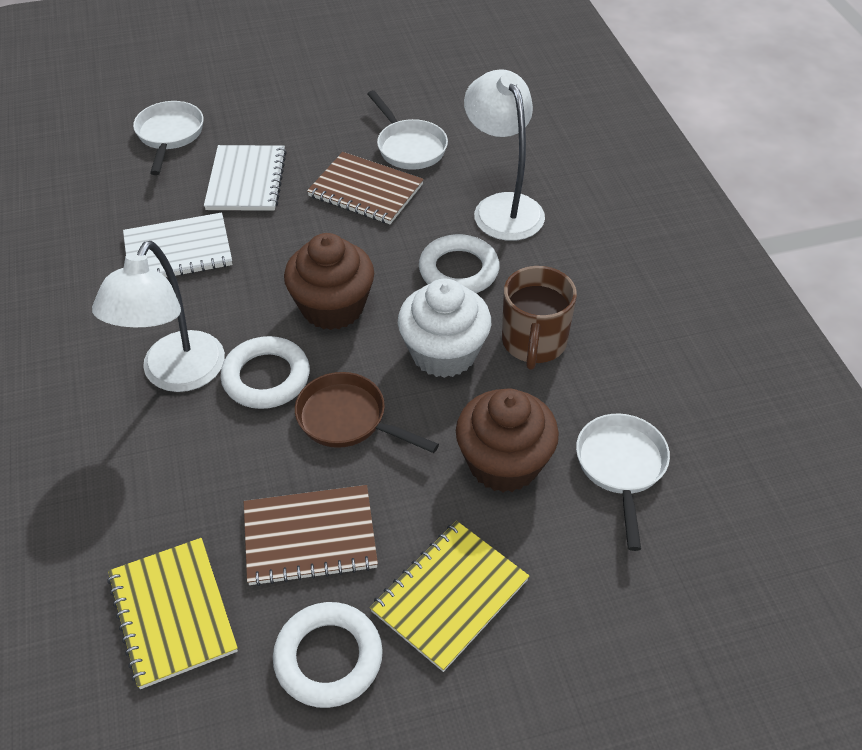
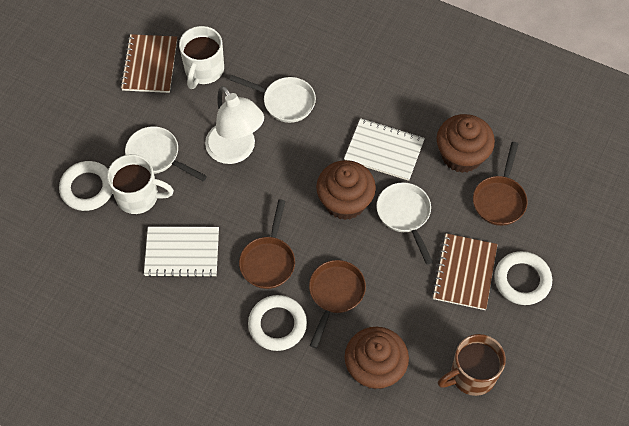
brown cupcake: 2 -> 3
brown pan: 1 -> 3
white cupcake: 1 -> 0
white lamp: 2 -> 1
white mug: 0 -> 2
yellow notebook: 2 -> 0

